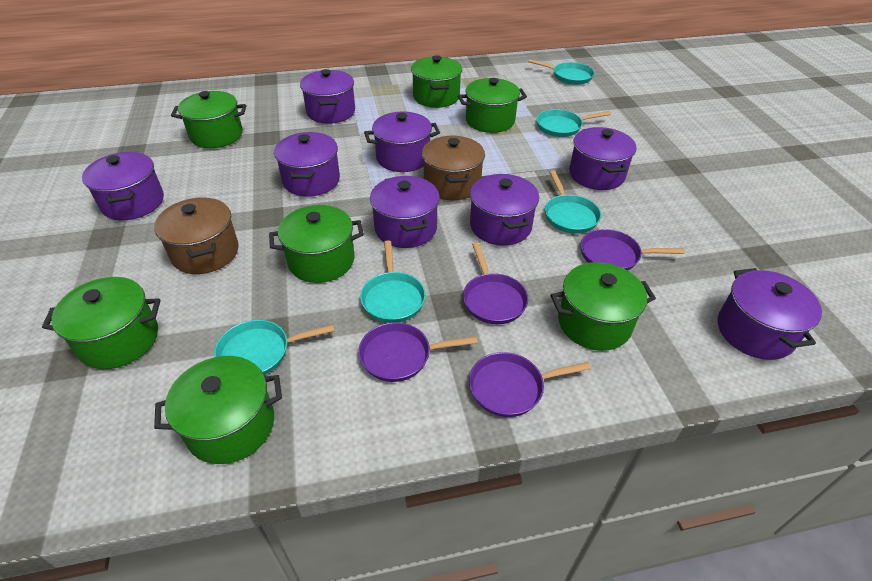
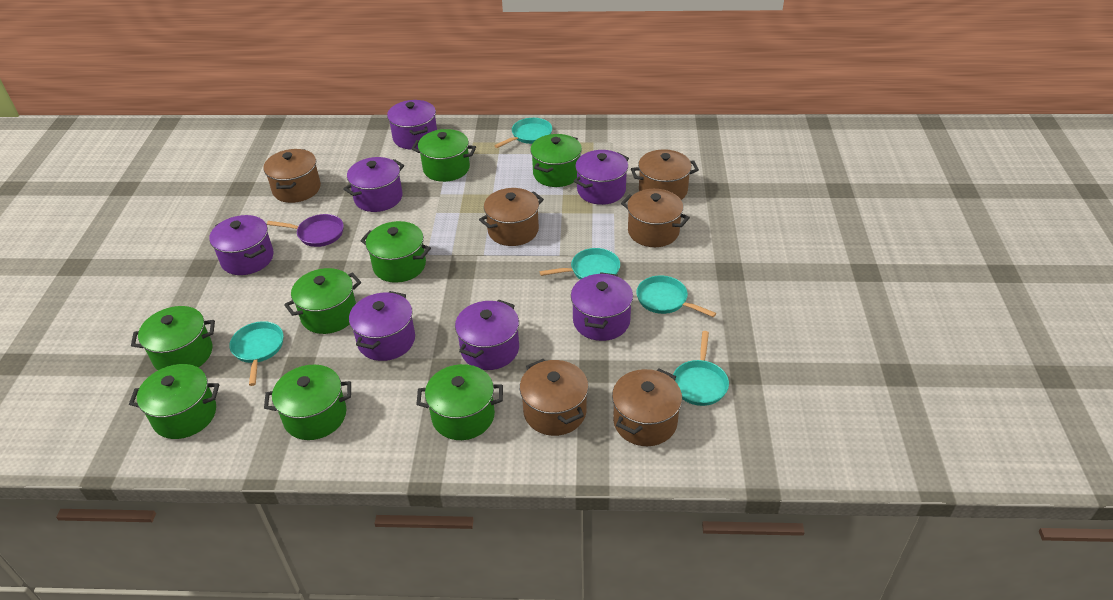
brown pot: 2 -> 6
green pot: 7 -> 8
purple pan: 4 -> 1
purple pot: 8 -> 7

